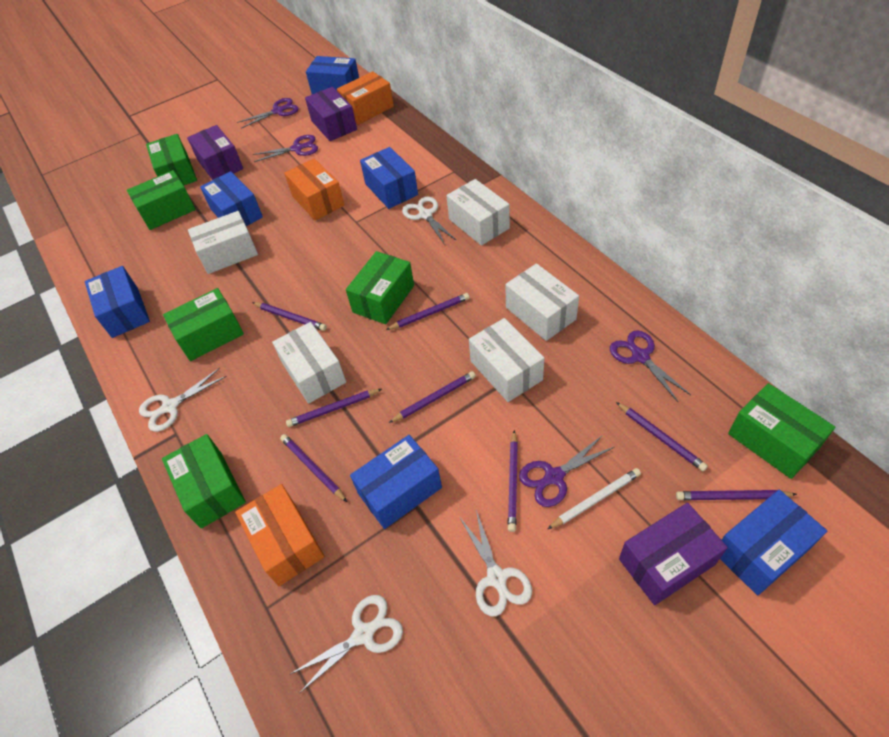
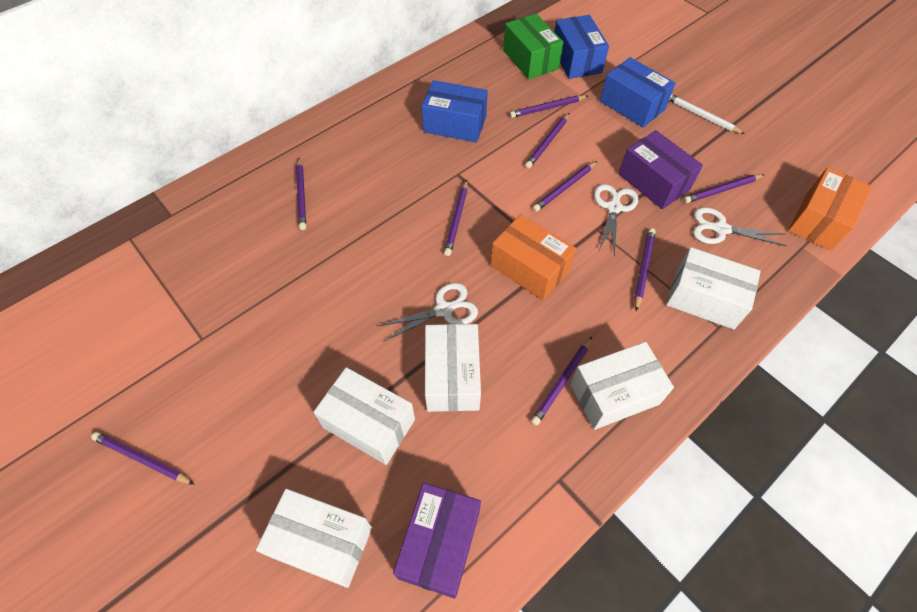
blue box: 6 -> 3
green box: 6 -> 1
orange box: 3 -> 2
purple box: 3 -> 2
purple pencil: 8 -> 9
purple scissors: 4 -> 0
white scissors: 4 -> 3

